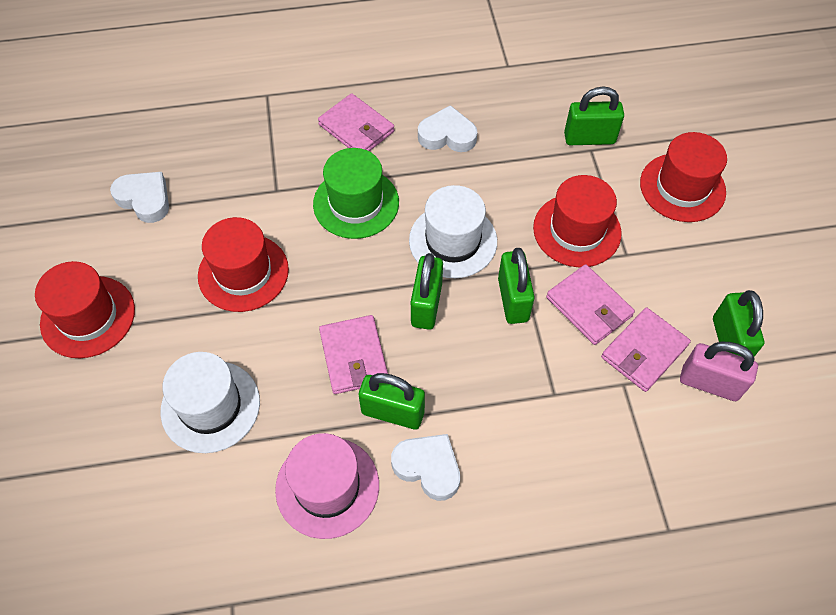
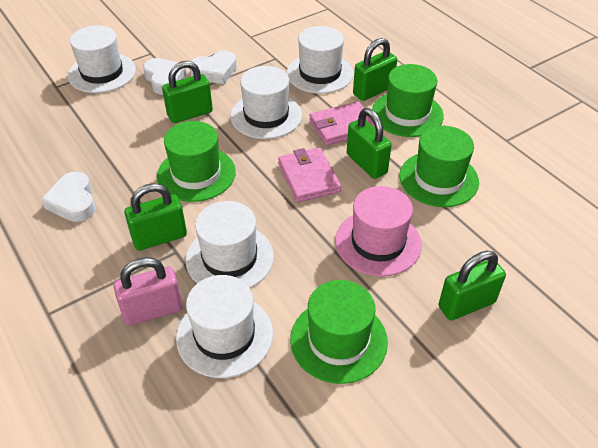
green hat: 1 -> 4
pink wallet: 4 -> 2
red hat: 4 -> 0
white hat: 2 -> 5

